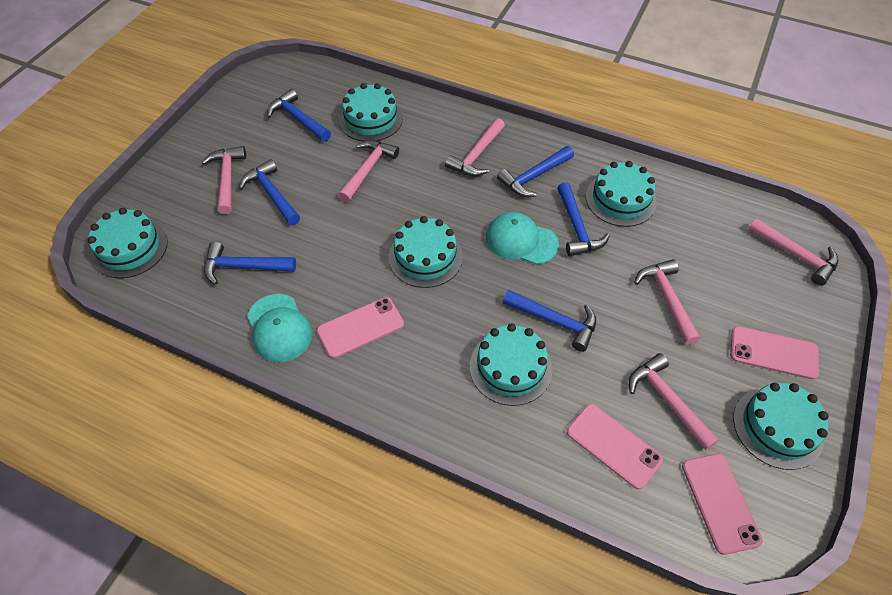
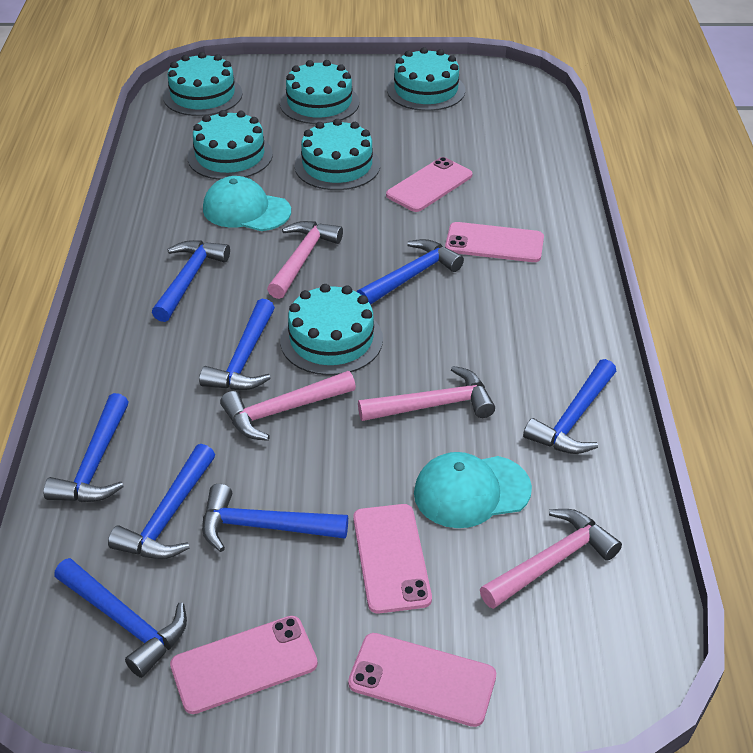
blue hammer: 6 -> 8
pink hammer: 6 -> 4
pink phone: 4 -> 5

